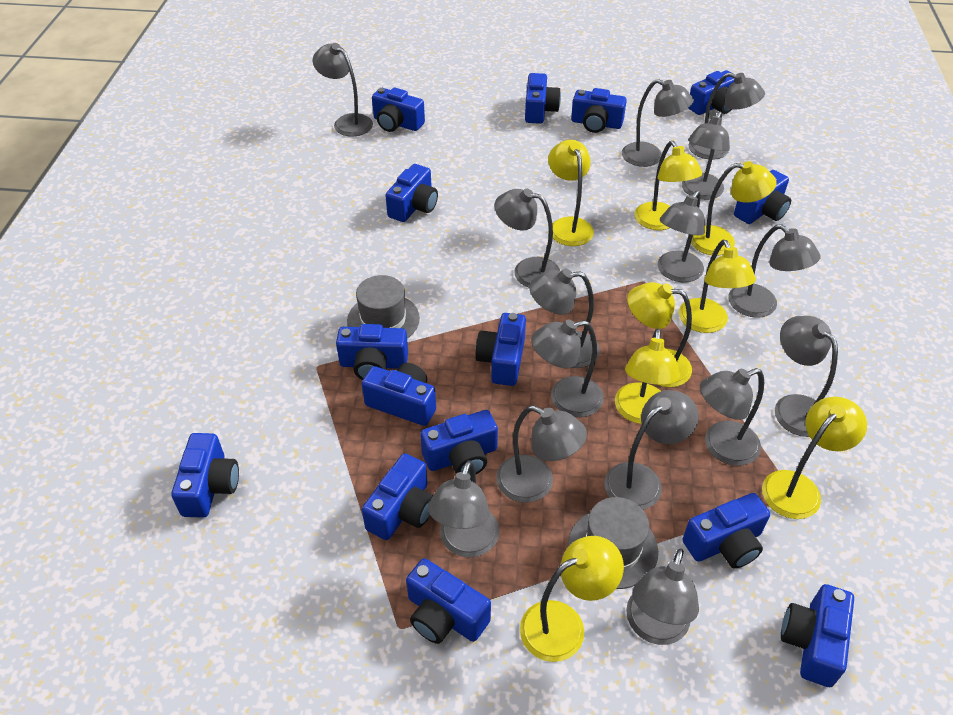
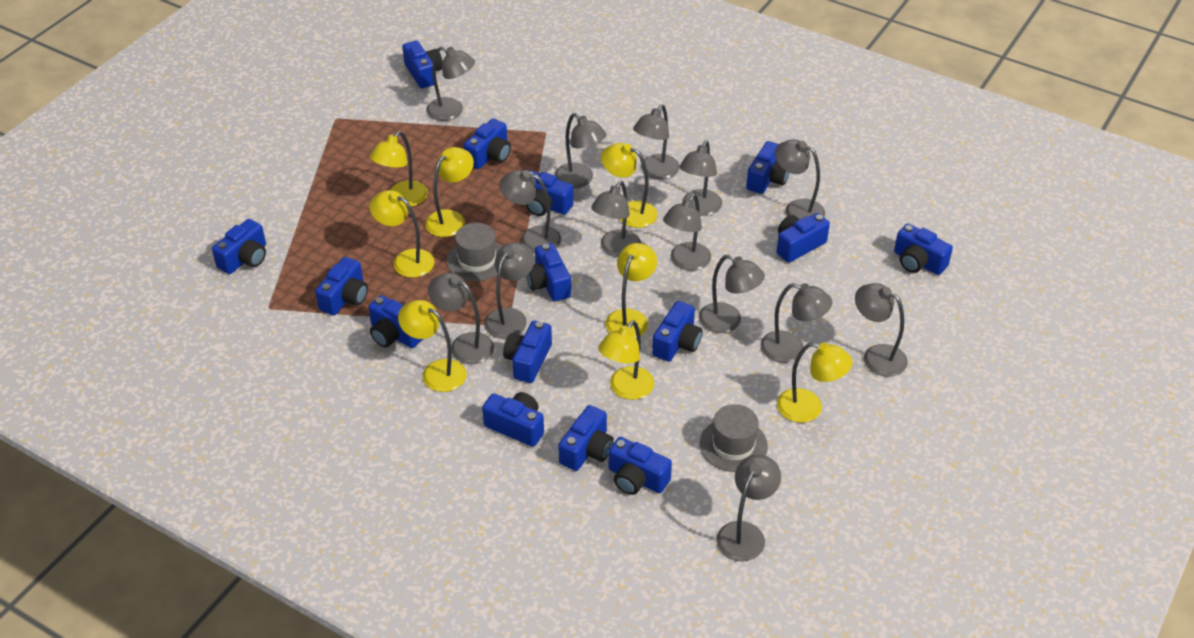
grey lamp: 15 -> 14

